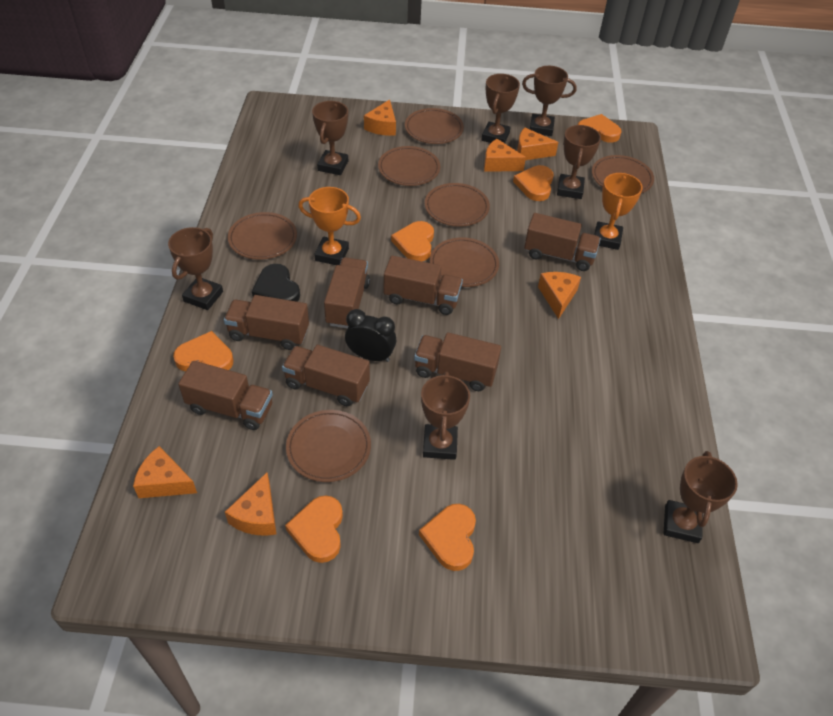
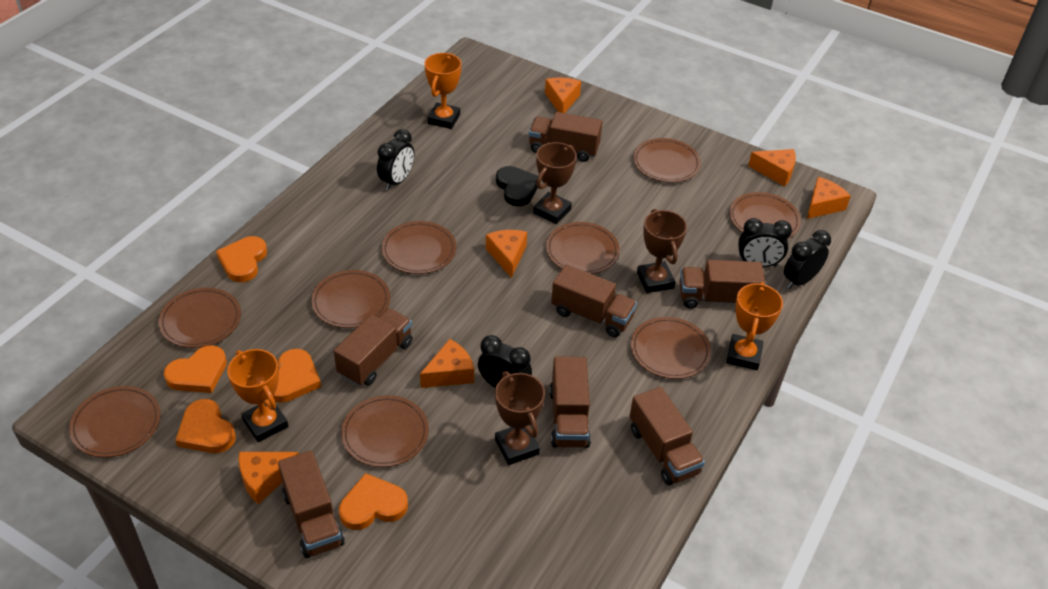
black clock: 1 -> 4
brown plate: 7 -> 9
brown trophy: 7 -> 3
orange heart: 6 -> 5
orange trophy: 2 -> 3

